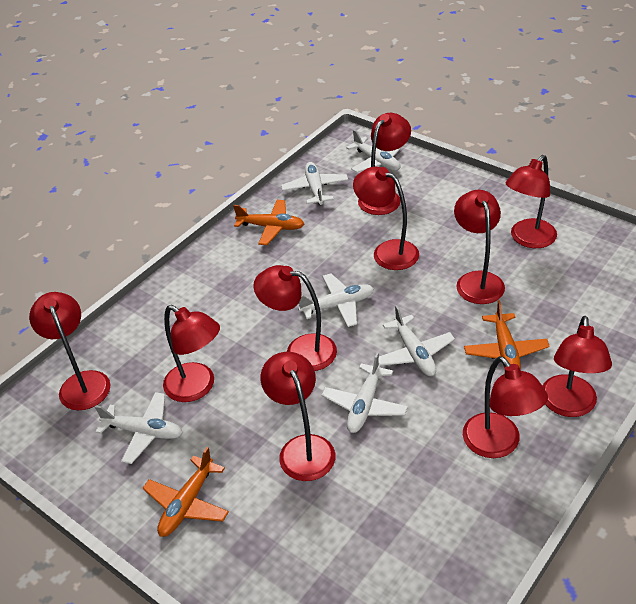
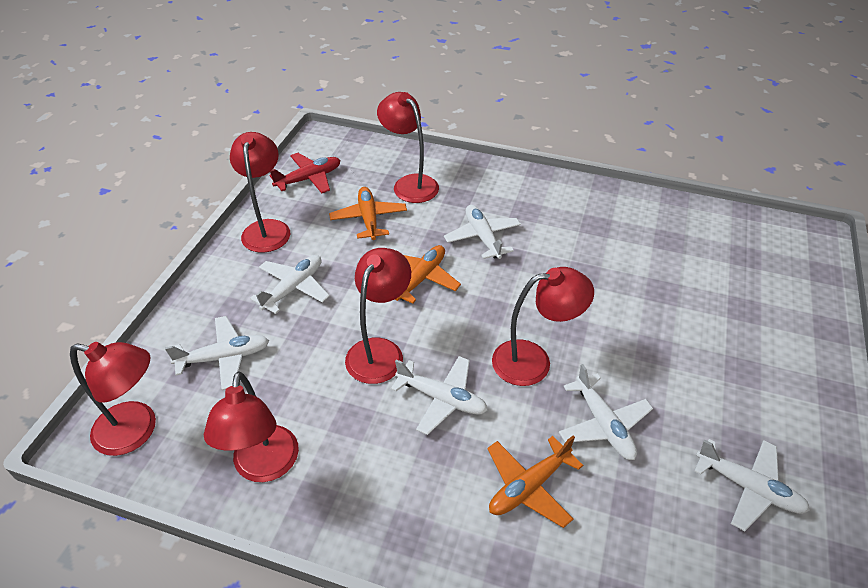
red lamp: 10 -> 6
red plane: 0 -> 1

